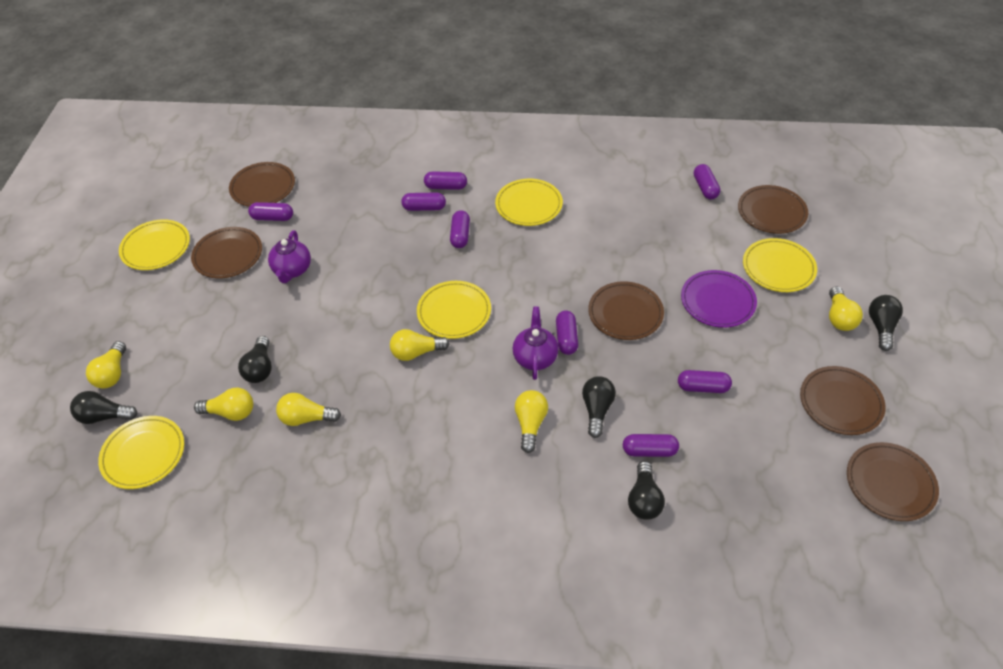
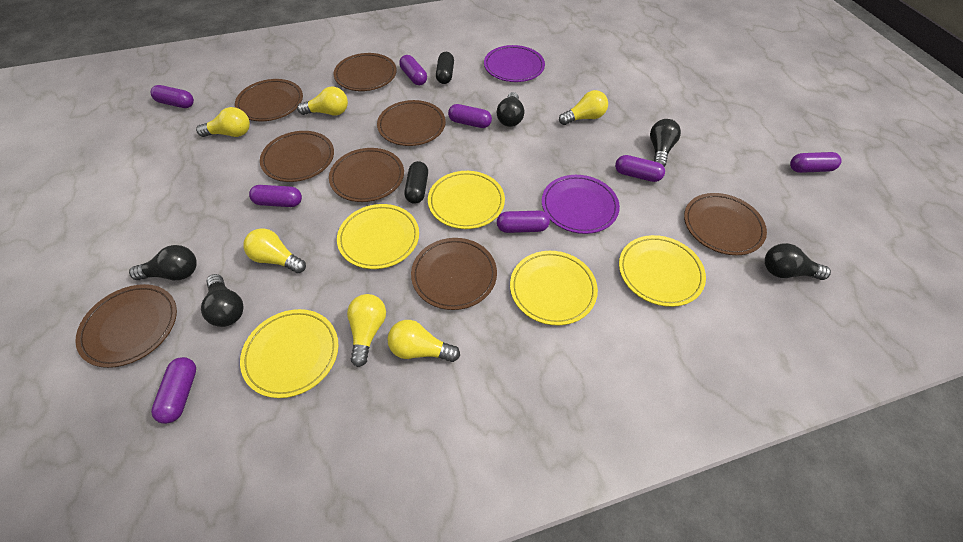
black capsule: 0 -> 2
brown plate: 6 -> 8
purple plate: 1 -> 2
purple teapot: 2 -> 0

